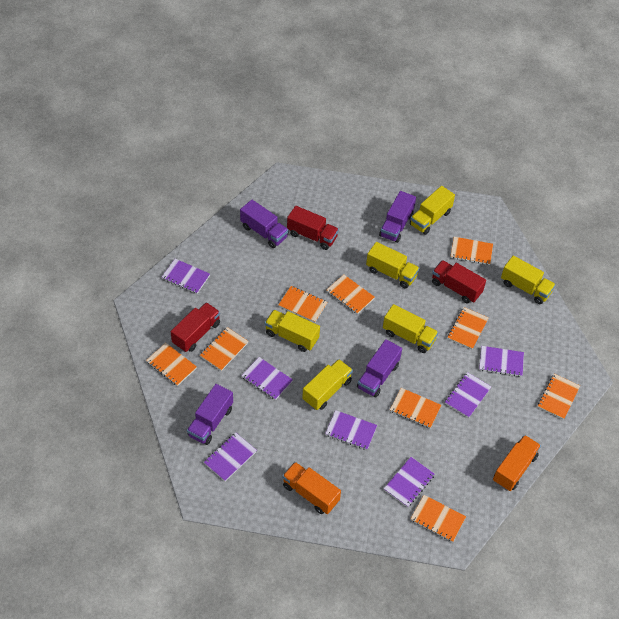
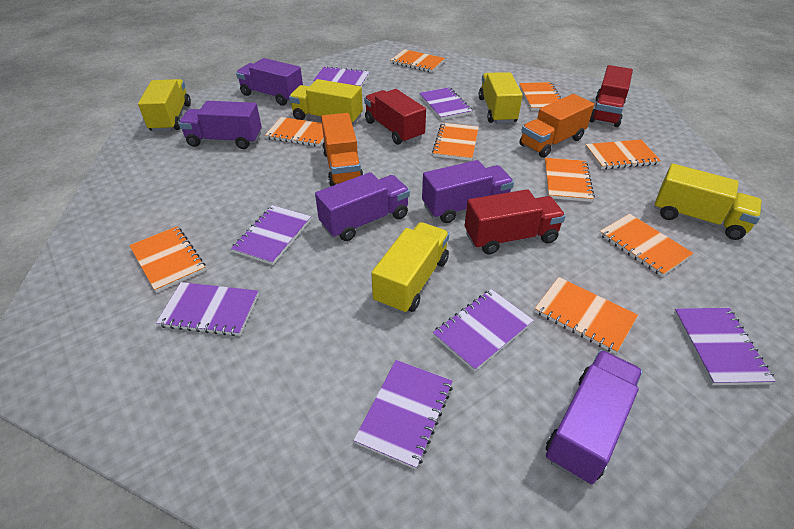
purple truck: 4 -> 5
yellow truck: 6 -> 5

